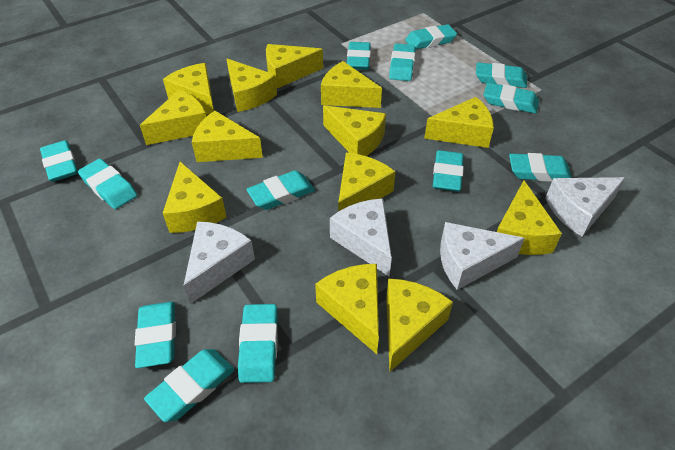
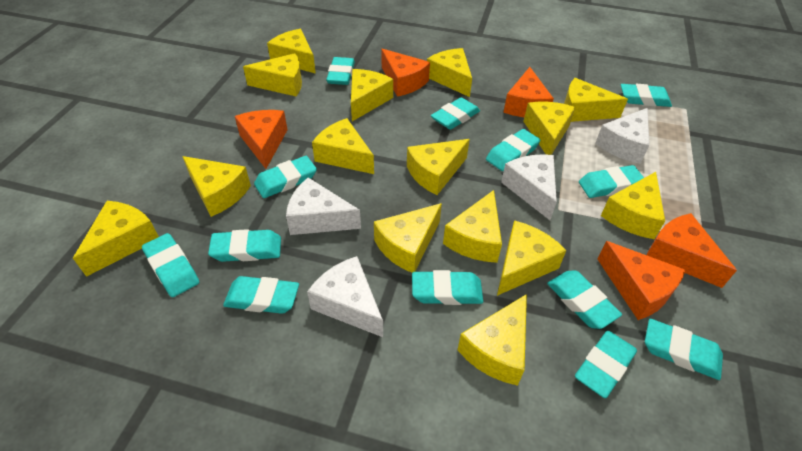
orange cheese: 0 -> 5
yellow cheese: 13 -> 15

